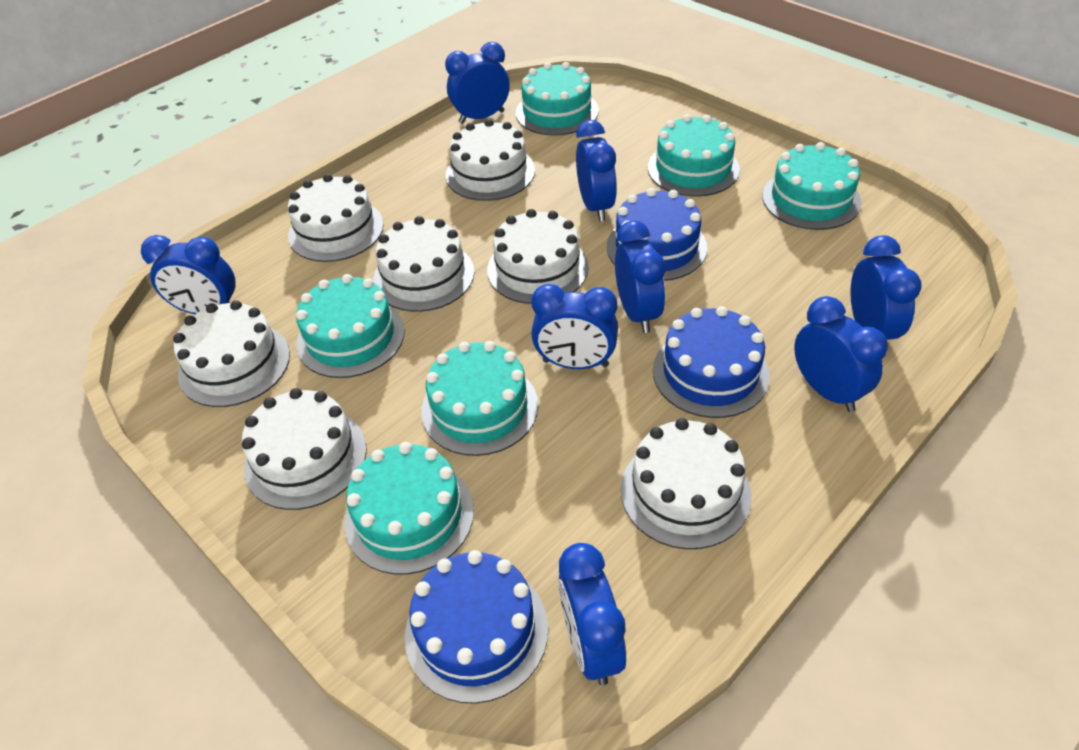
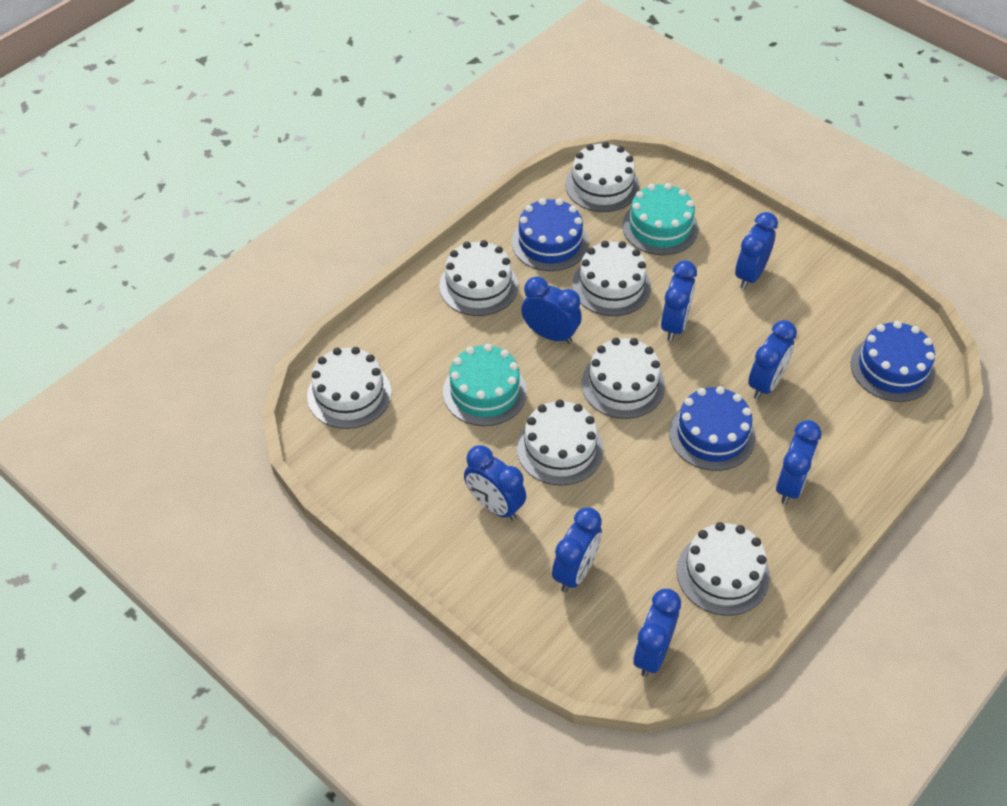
turquoise cake: 6 -> 2

